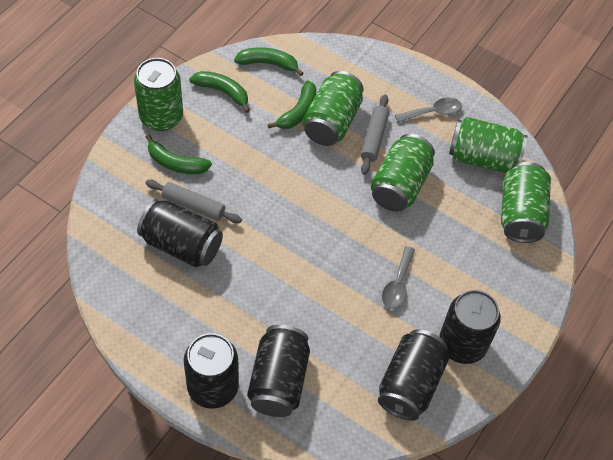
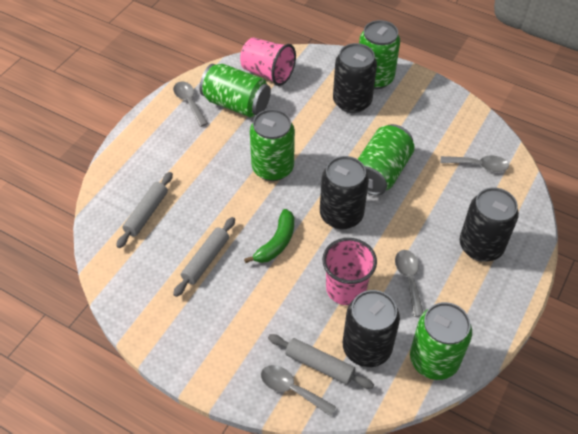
black can: 5 -> 4
green banana: 4 -> 1
grey rolling pin: 2 -> 3
grey spoon: 2 -> 4
pink cup: 0 -> 2

